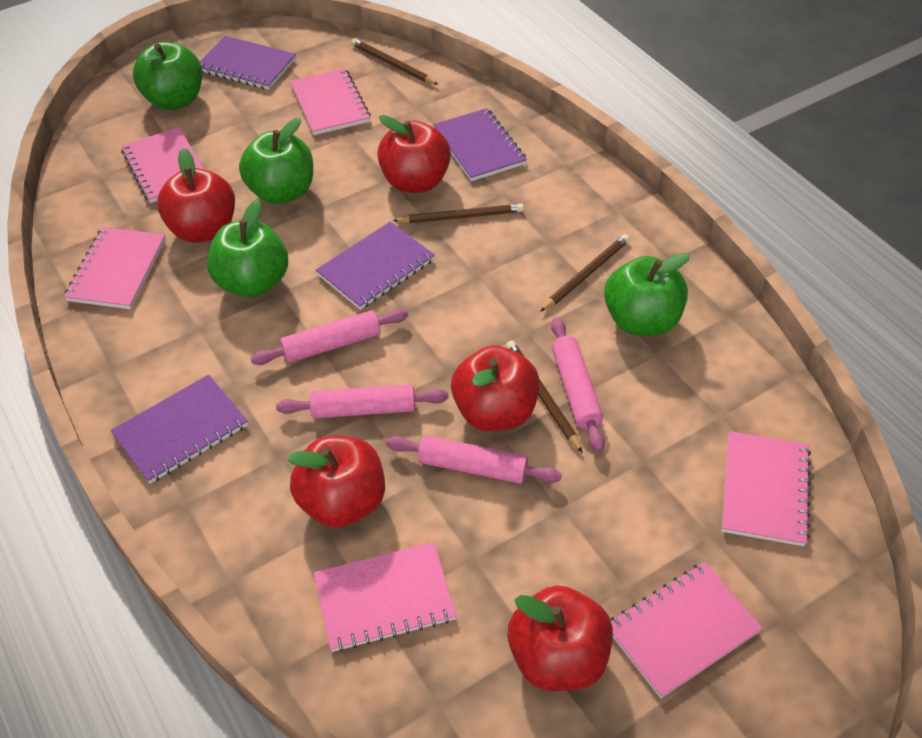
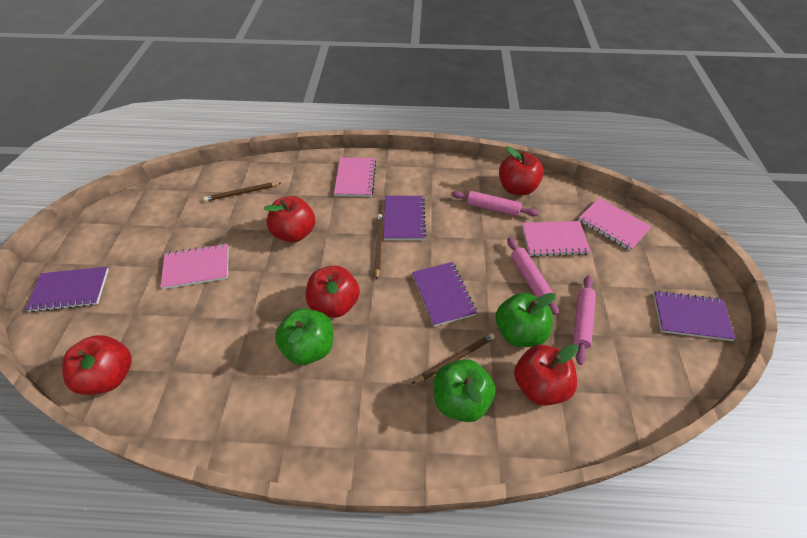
brown pencil: 4 -> 3
green apple: 4 -> 3
pink notebook: 6 -> 4
pink rolling pin: 4 -> 3

